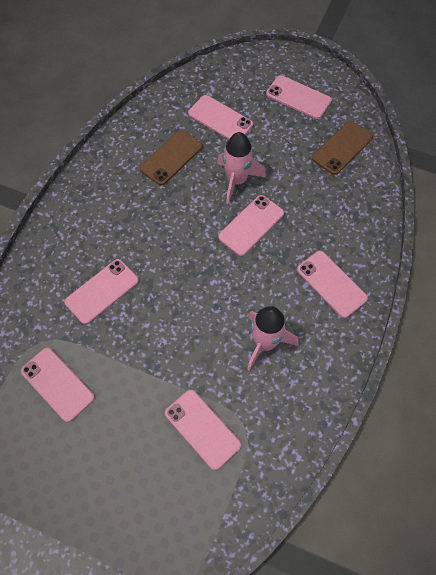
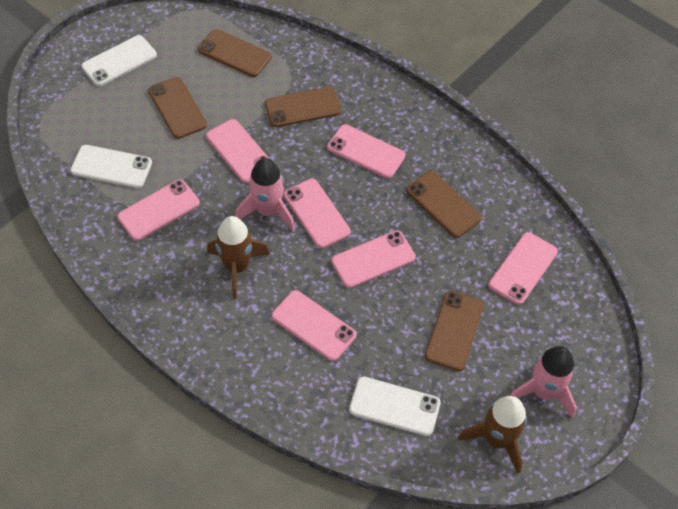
brown phone: 2 -> 5
brown rocket: 0 -> 2
white phone: 0 -> 3

